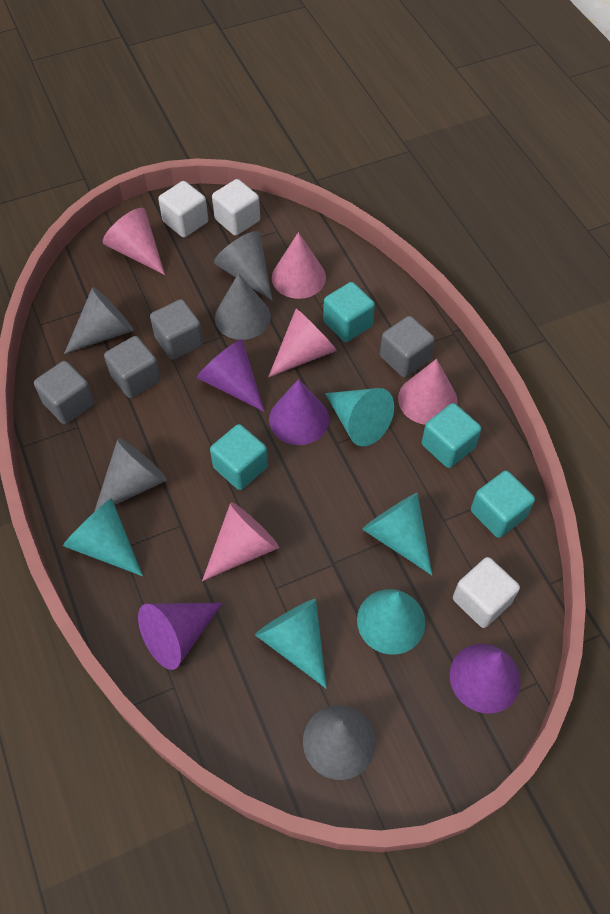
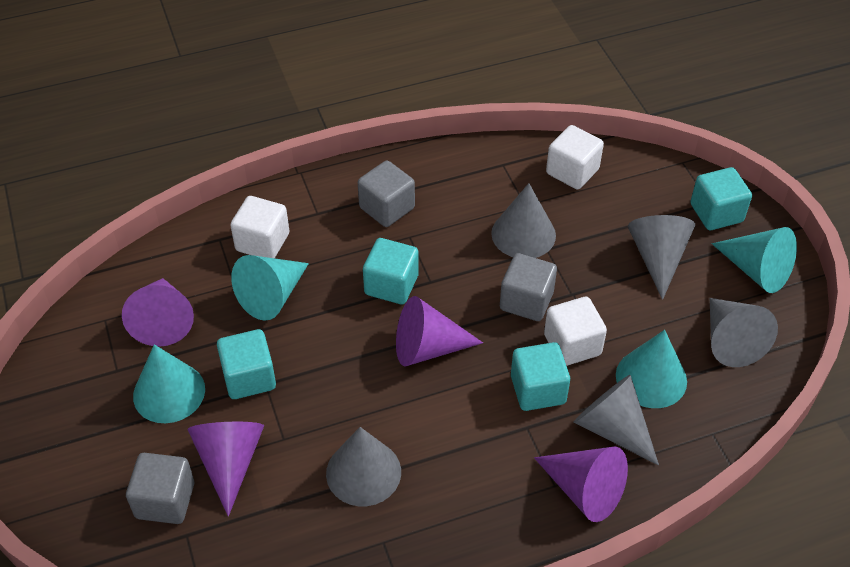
grey cube: 4 -> 3
pink cone: 5 -> 0
turquoise cone: 5 -> 4

